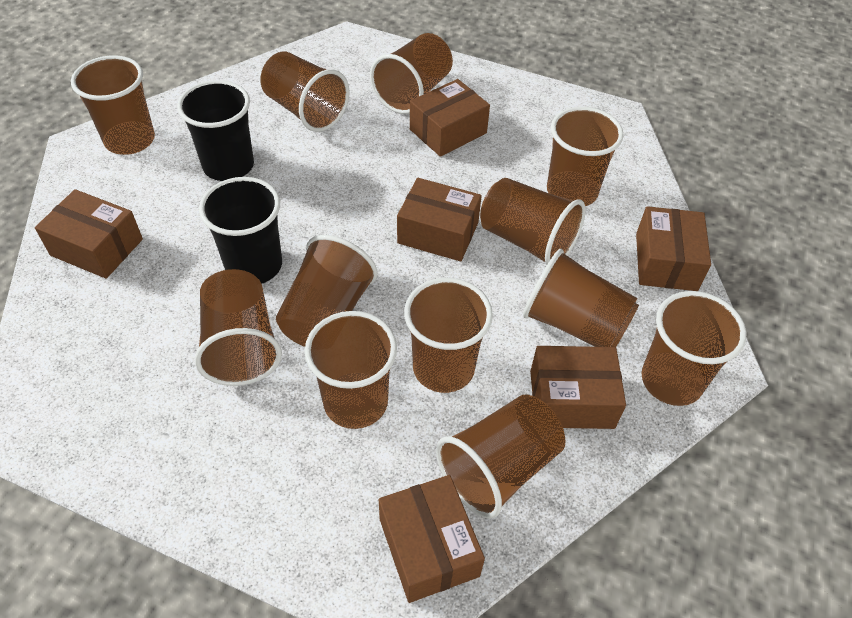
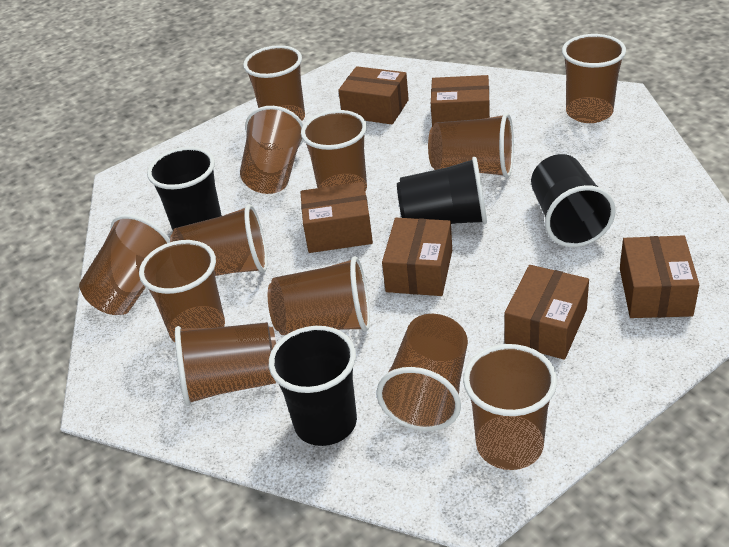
black cup: 2 -> 4

